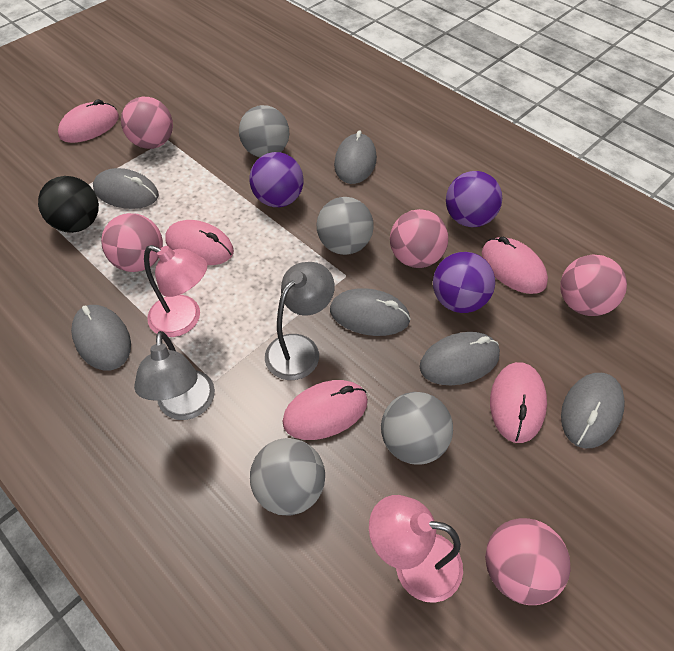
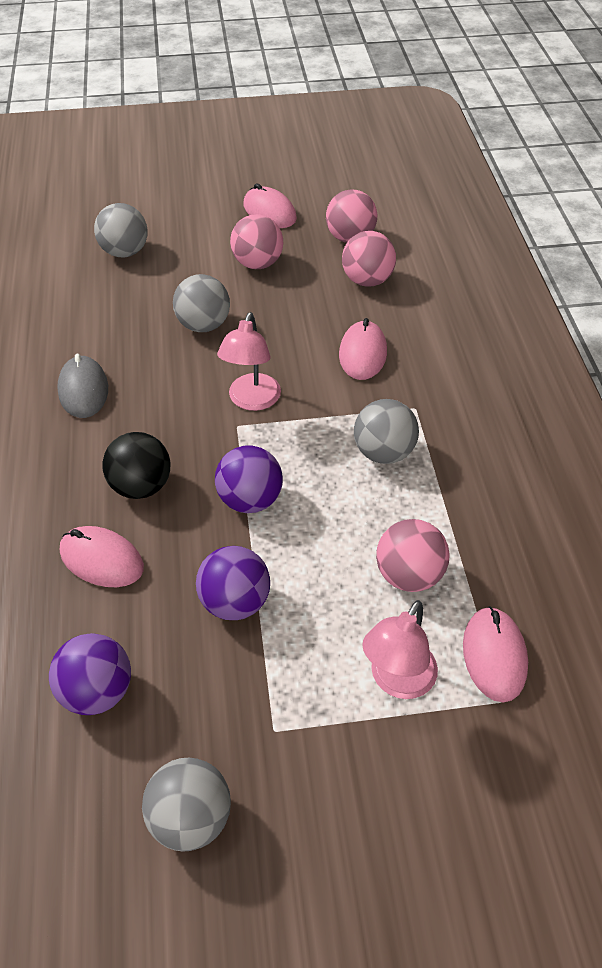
grey lamp: 2 -> 0
grey mouse: 6 -> 1
pink ball: 5 -> 4
pink mouse: 5 -> 4

